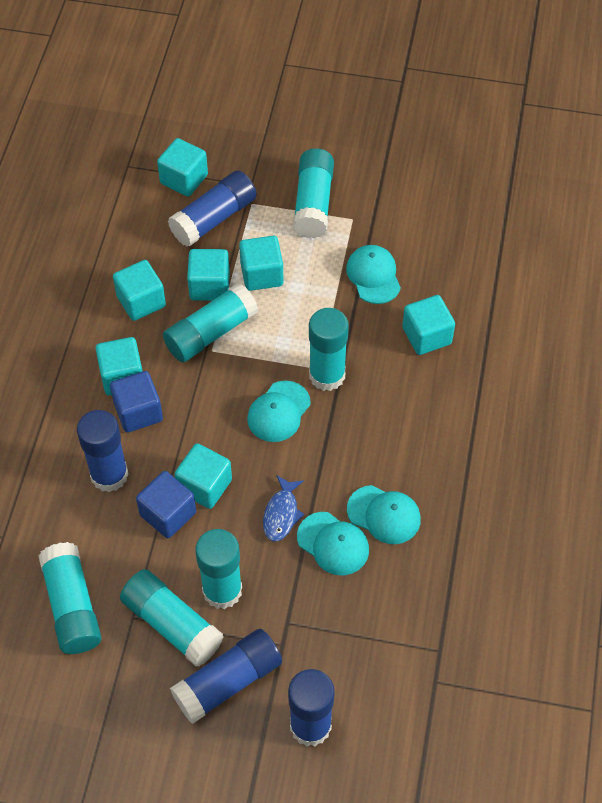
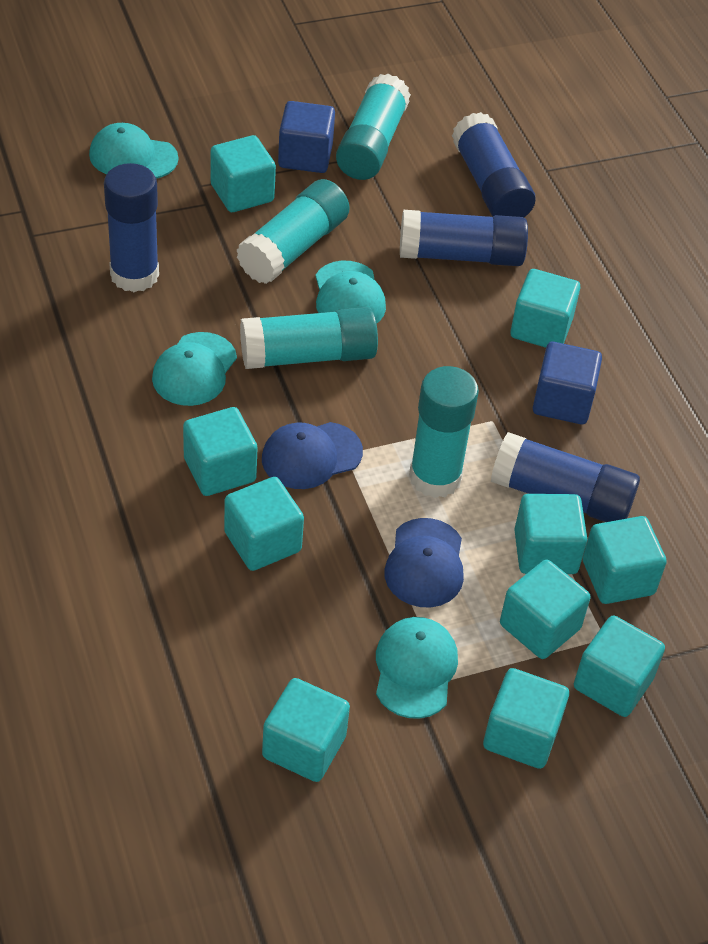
blue cap: 0 -> 2
blue fish: 1 -> 0
turquoise cube: 7 -> 10
turquoise glue stick: 6 -> 4

